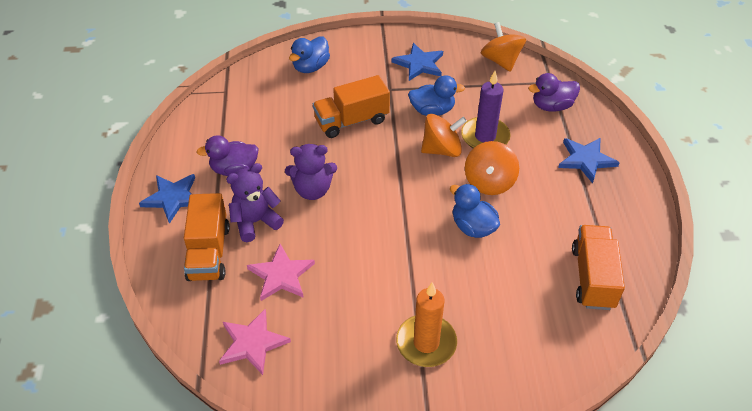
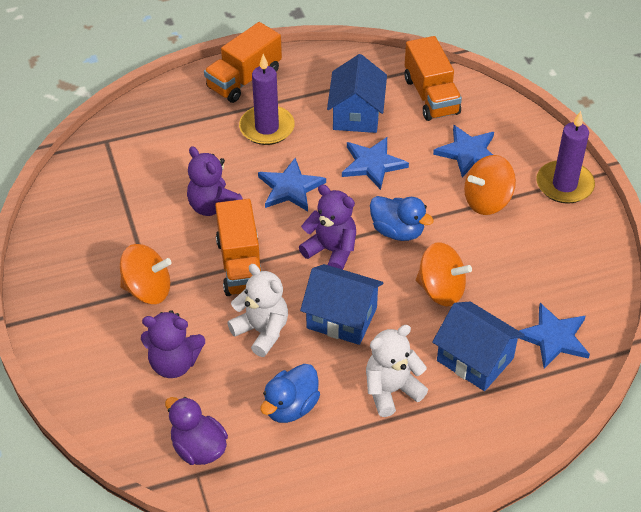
blue duck: 3 -> 2
blue house: 0 -> 3
blue star: 3 -> 4
orange candle: 1 -> 0
pink star: 2 -> 0
purple candle: 1 -> 2
purple duck: 2 -> 1
purple teddy bear: 2 -> 3
white teddy bear: 0 -> 2

